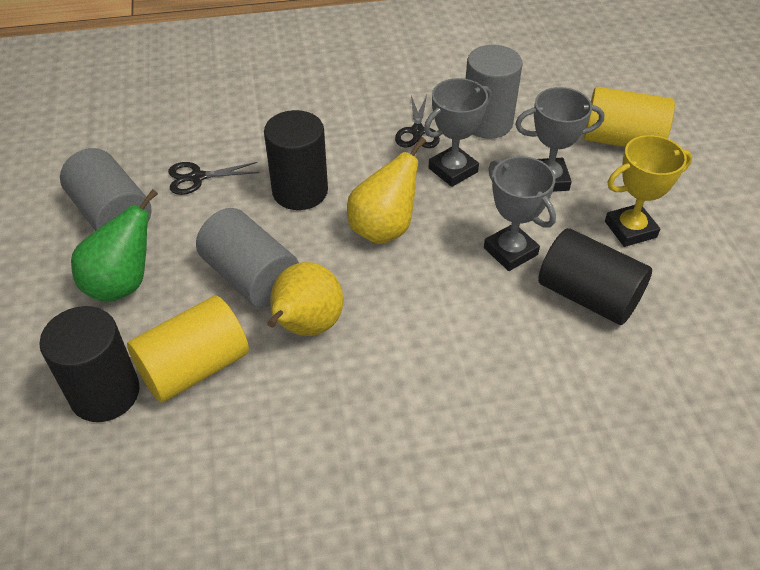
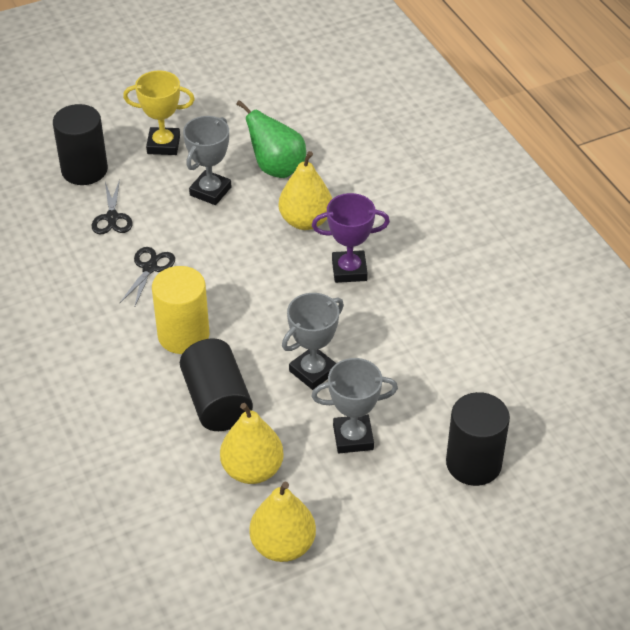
grey cylinder: 3 -> 0
purple trophy: 0 -> 1
yellow cylinder: 2 -> 1
yellow pear: 2 -> 3

